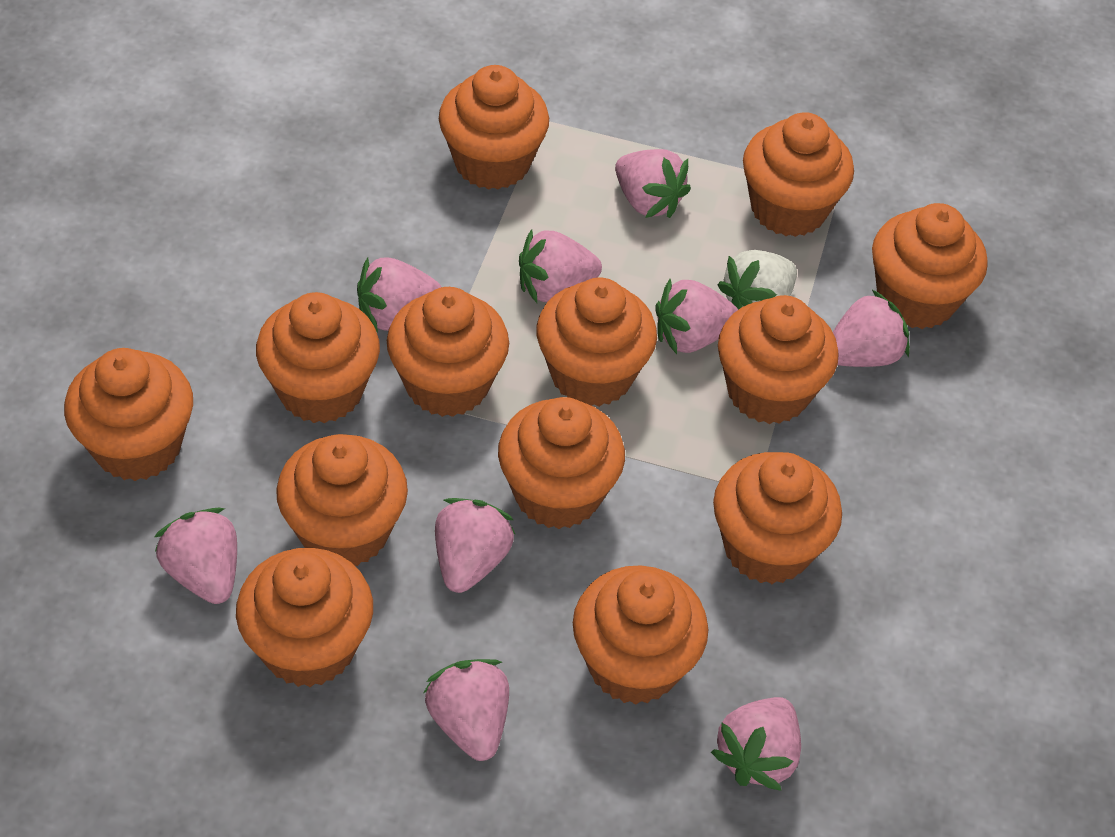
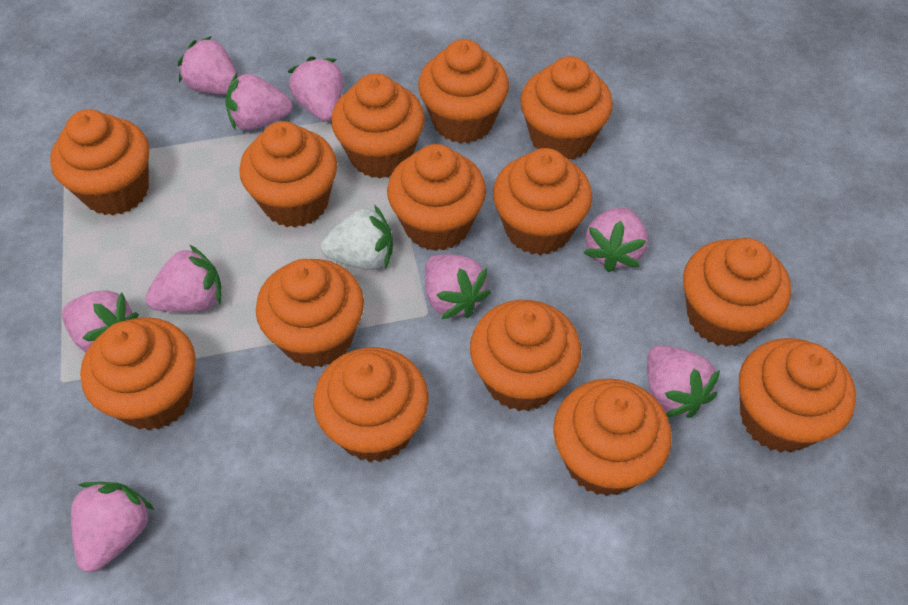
orange cupcake: 13 -> 14

